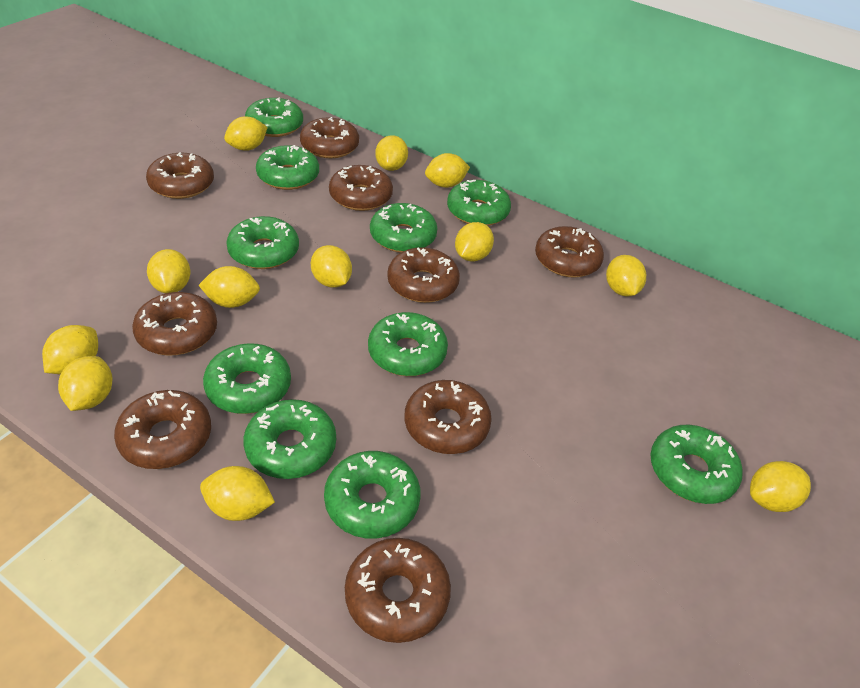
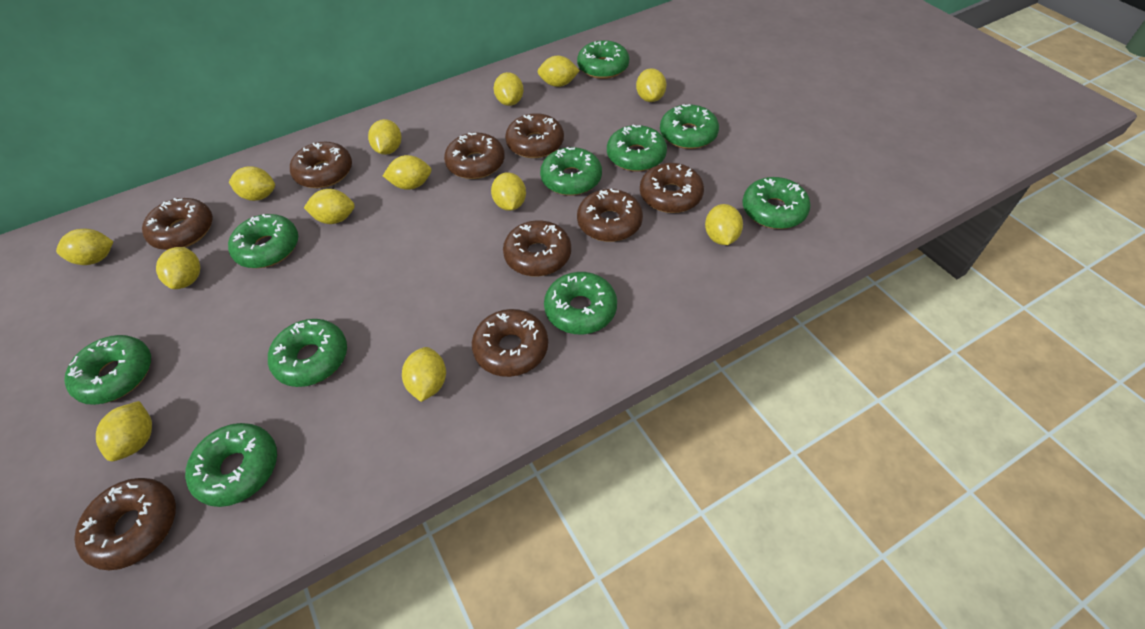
yellow lemon: 12 -> 13

